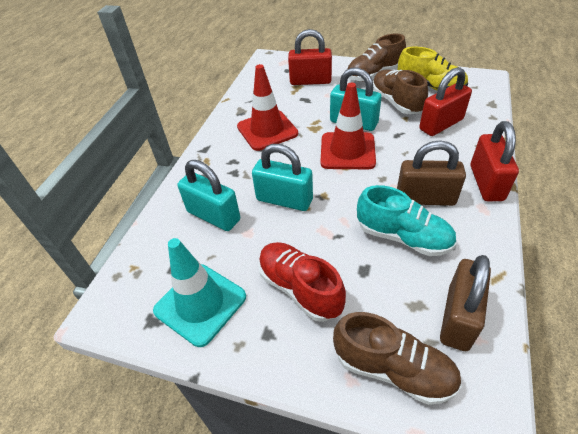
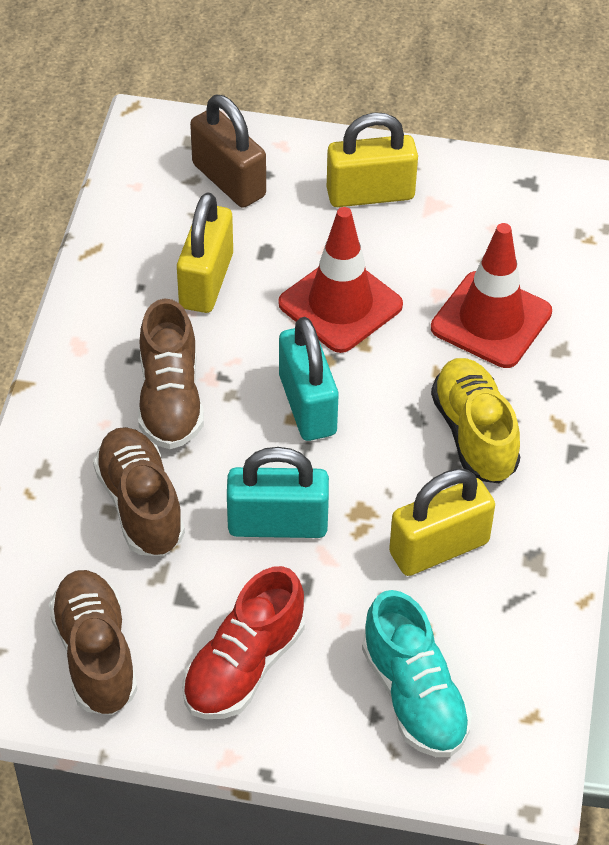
brown padlock: 2 -> 1
red padlock: 3 -> 0
turquoise padlock: 3 -> 2
turquoise traffic cone: 1 -> 0
yellow padlock: 0 -> 3

